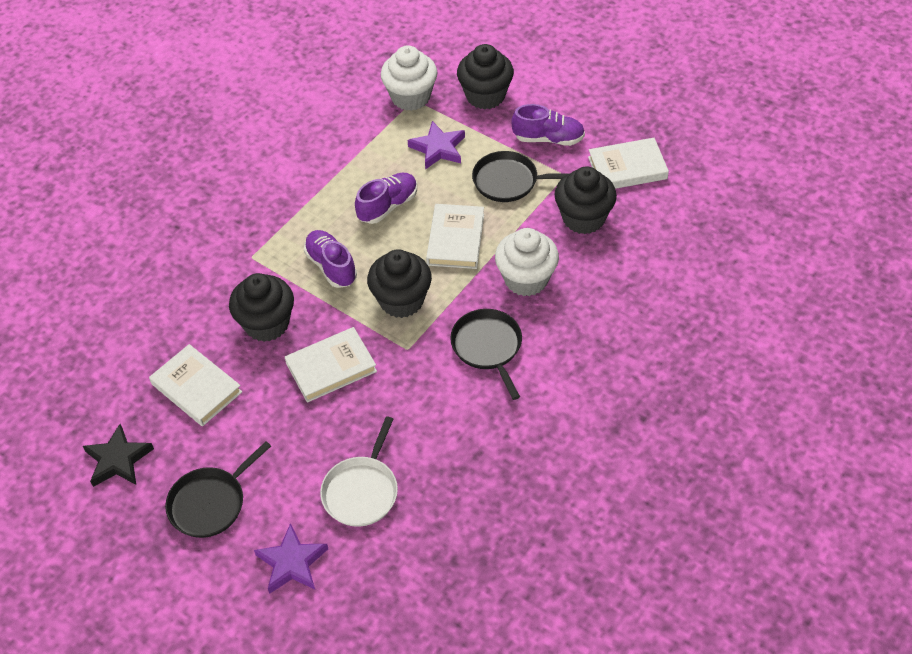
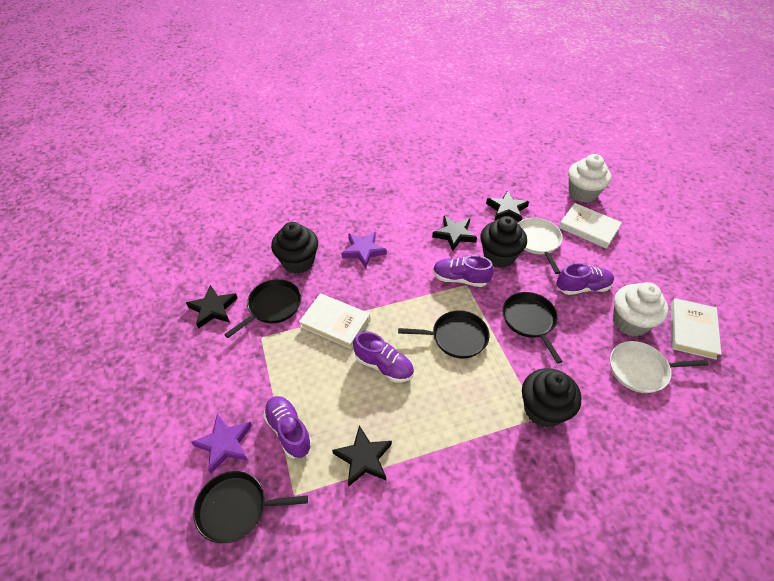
black cupcake: 4 -> 3
black pan: 3 -> 4
black star: 1 -> 4
purple shoe: 3 -> 4
white book: 4 -> 3
white pan: 1 -> 2

